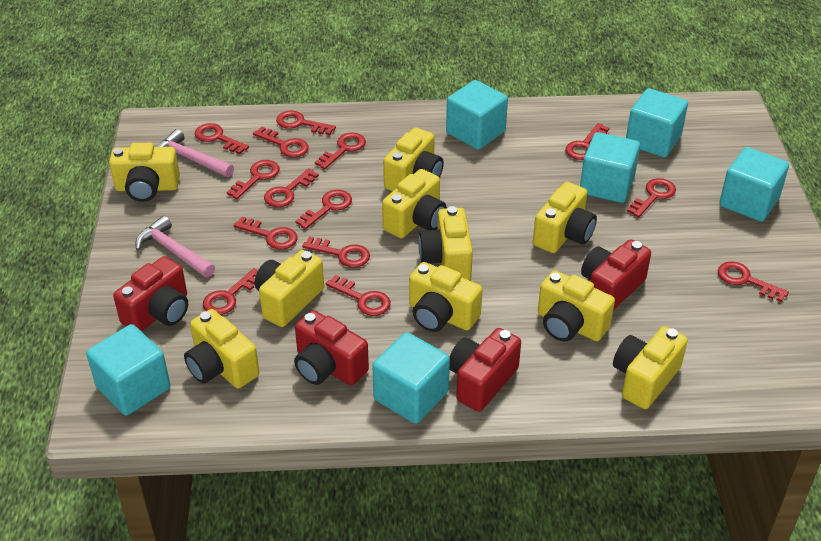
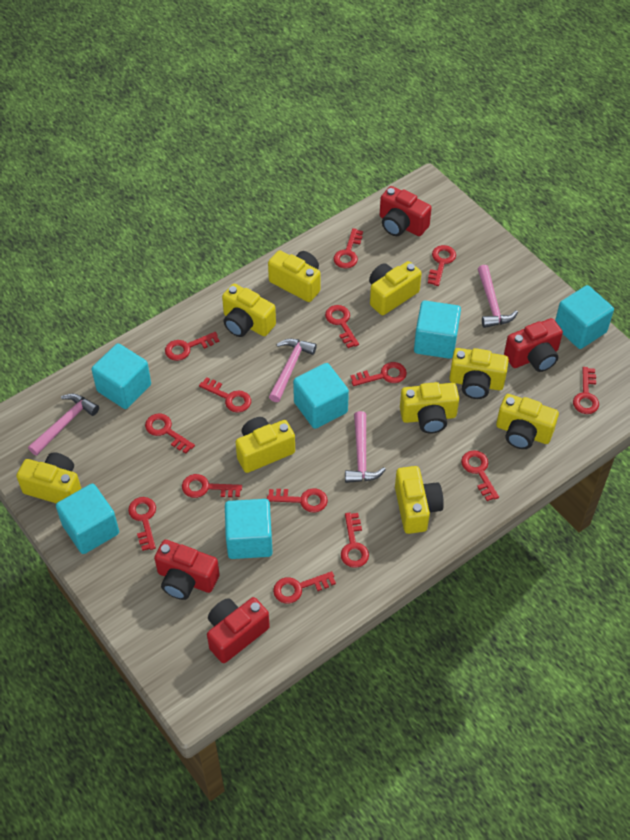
pink hammer: 2 -> 4
yellow camera: 10 -> 9

